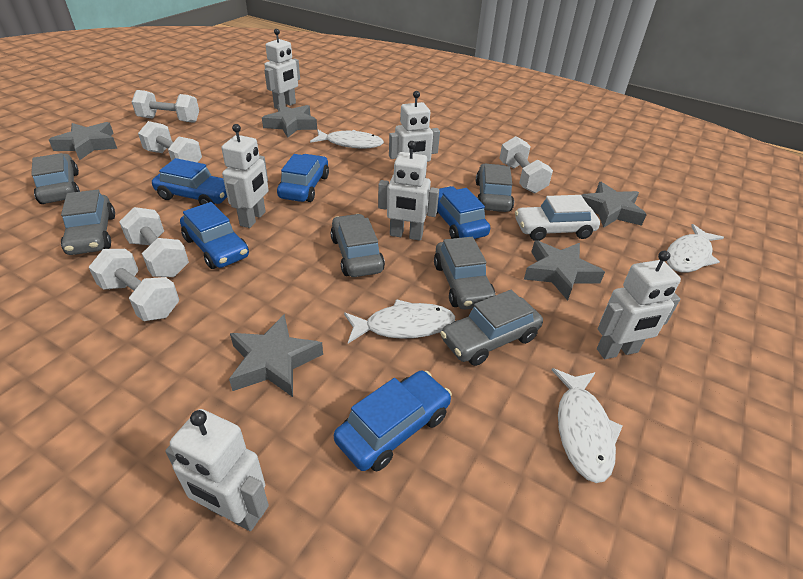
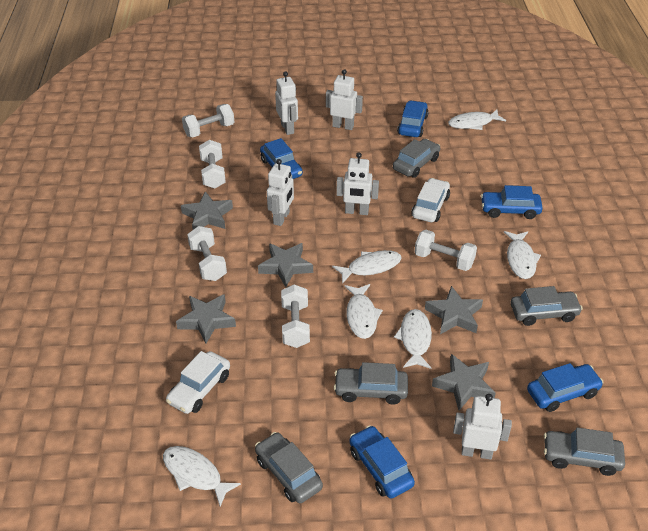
grey car: 6 -> 5
white car: 1 -> 2
white fish: 4 -> 6
white robot: 6 -> 5

